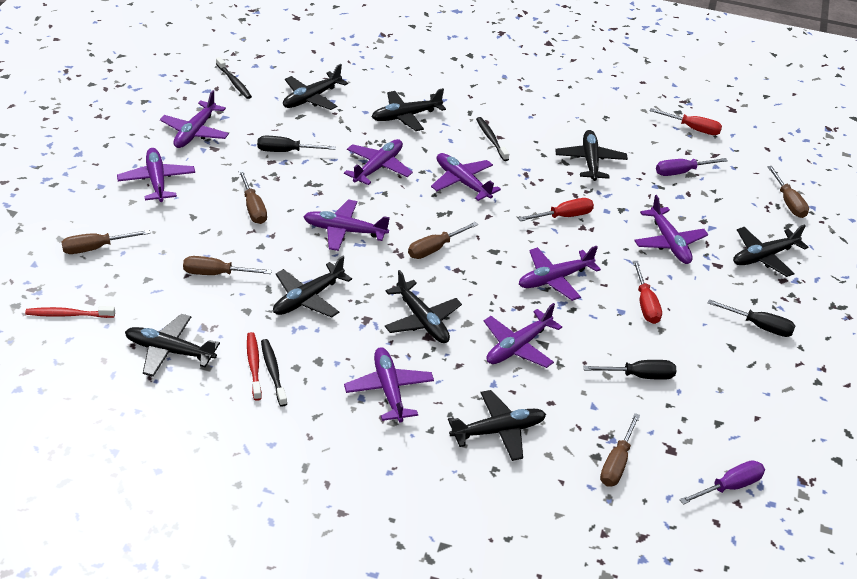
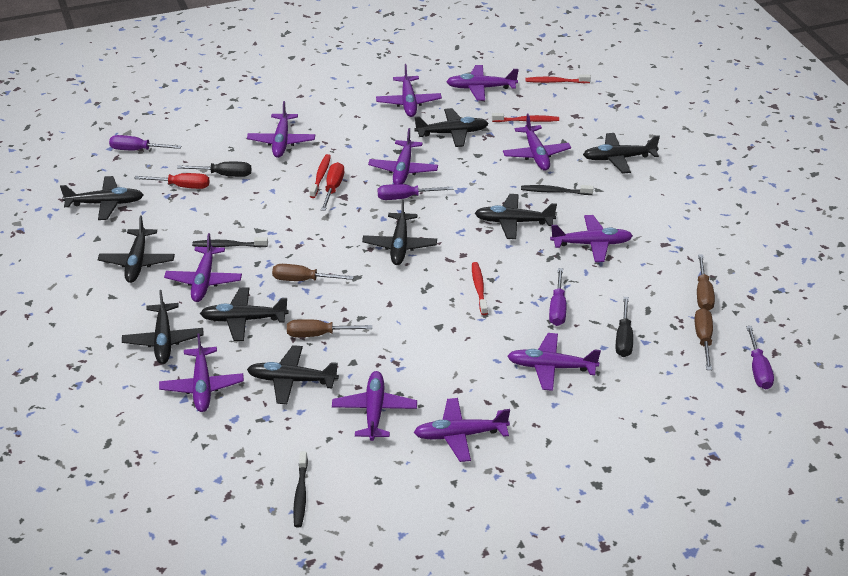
black plane: 8 -> 9
black screwdriver: 3 -> 2
brown screwdriver: 6 -> 4
purple plane: 9 -> 11
purple screwdriver: 2 -> 4
red screwdriver: 3 -> 2
red toothbrush: 2 -> 4

